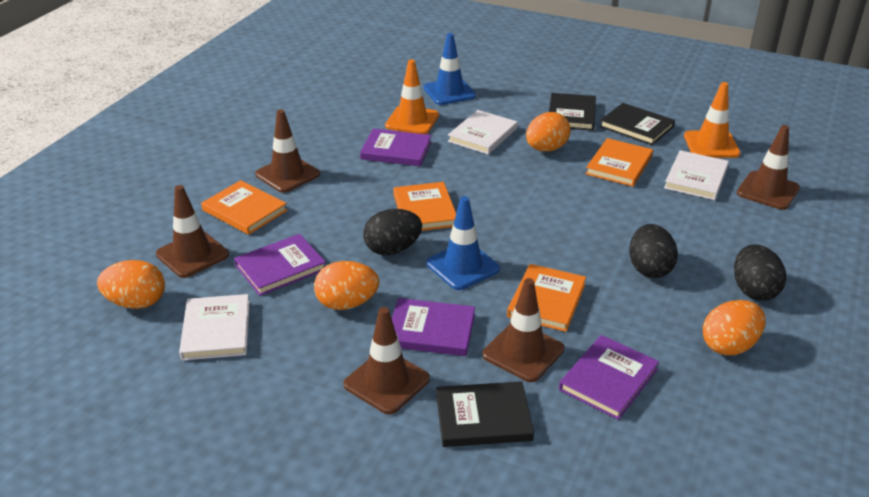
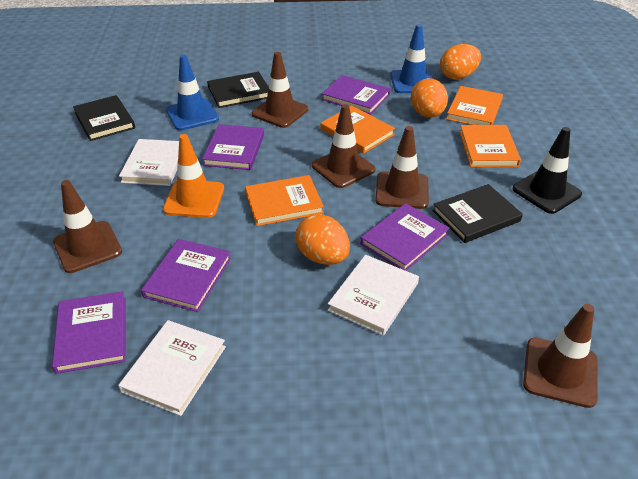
black egg: 3 -> 0
black traffic cone: 0 -> 1
orange egg: 4 -> 3
orange traffic cone: 2 -> 1
purple book: 4 -> 5

